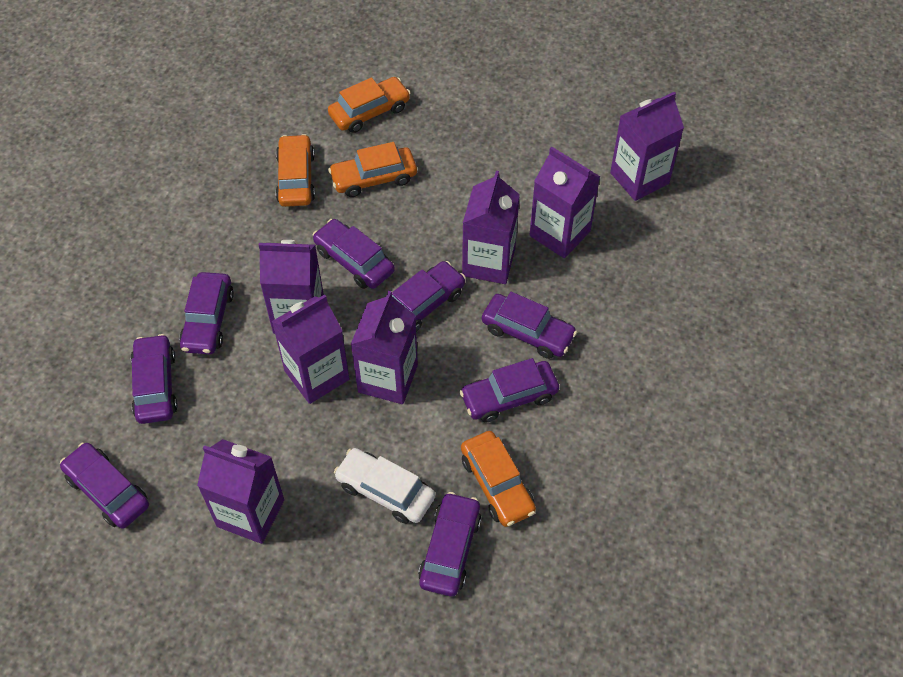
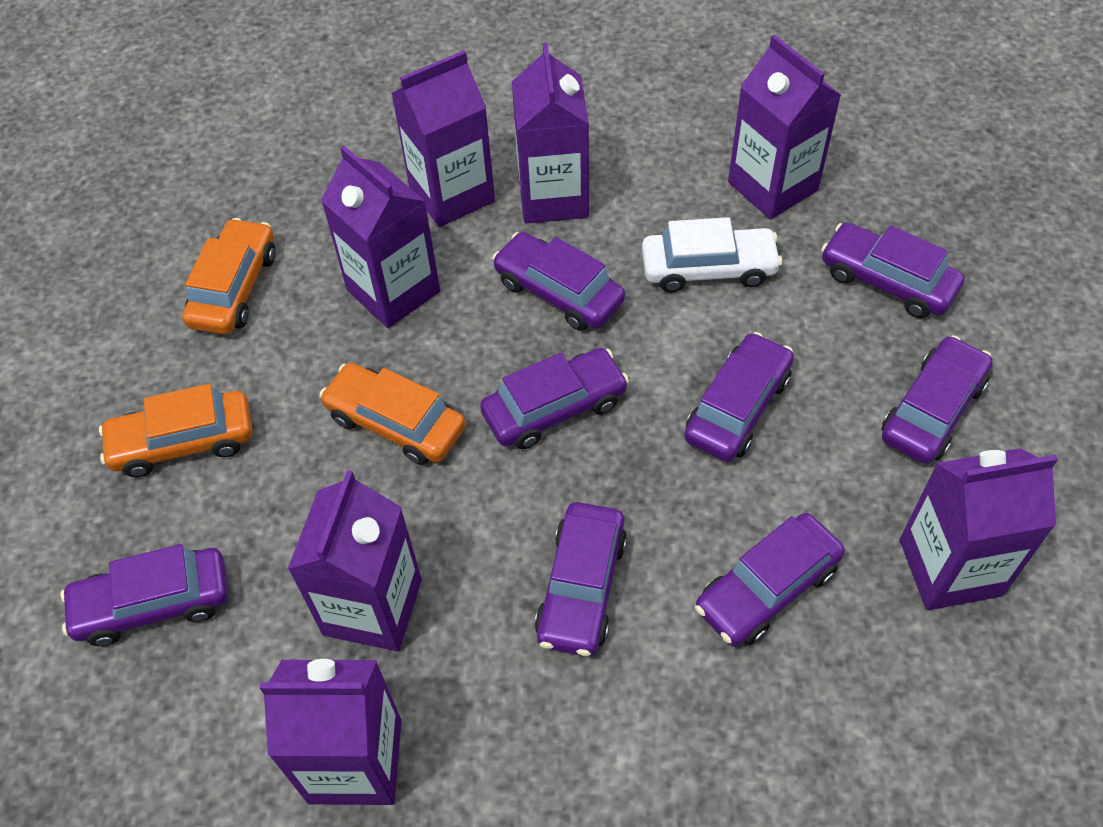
orange car: 4 -> 3

